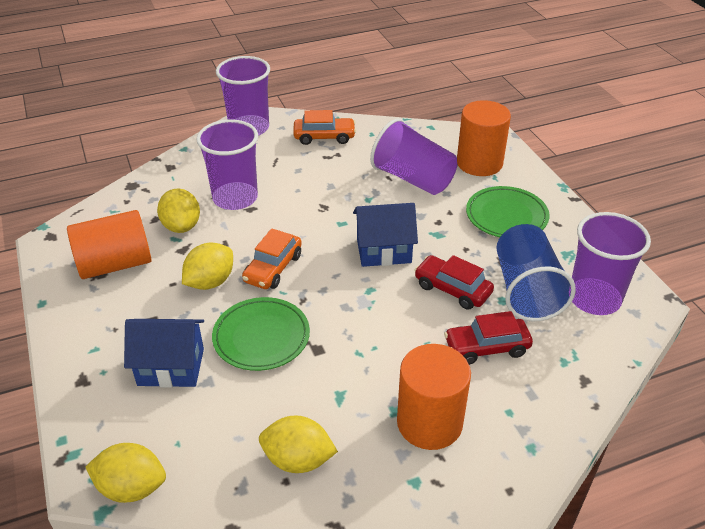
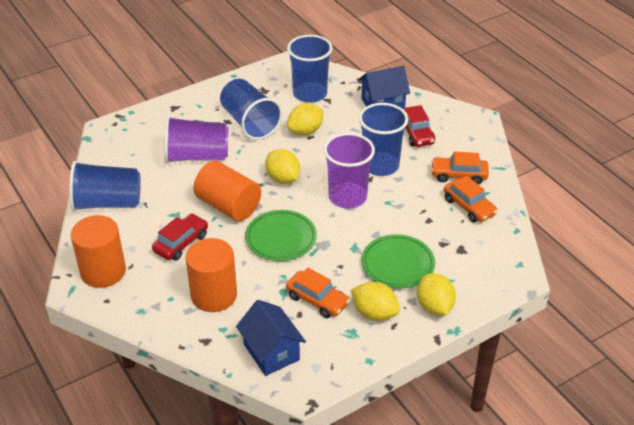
blue cup: 1 -> 4
orange car: 2 -> 3
purple cup: 4 -> 2

